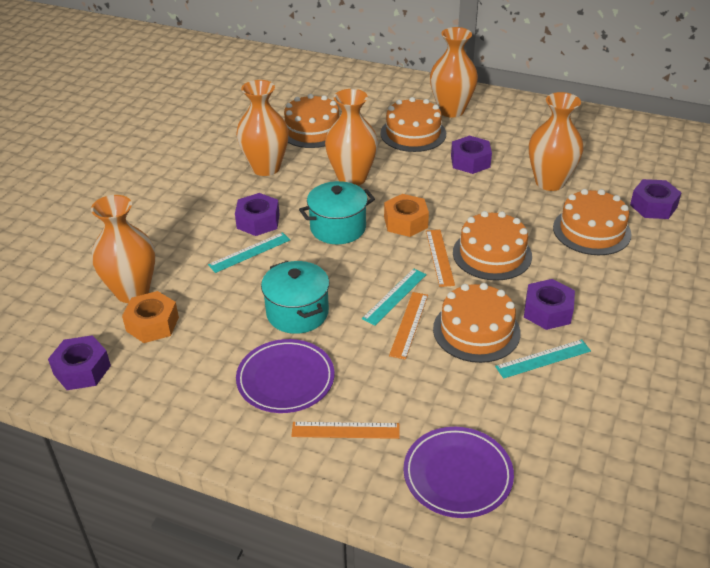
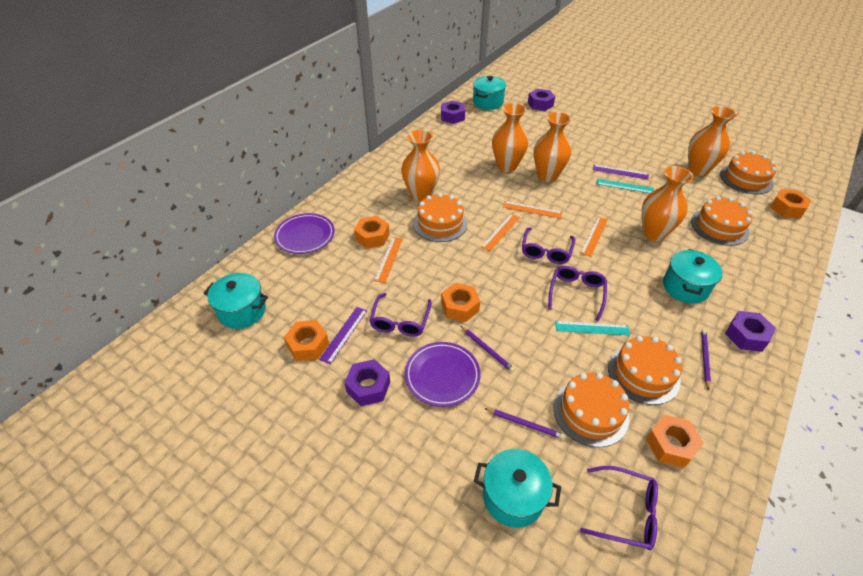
orange nut: 2 -> 5
orange ruler: 3 -> 4
purple glasses: 0 -> 4
purple nut: 5 -> 4
purple pencil: 0 -> 3
purple ruler: 0 -> 2
turquoise pot: 2 -> 4
turquoise ruler: 3 -> 2

